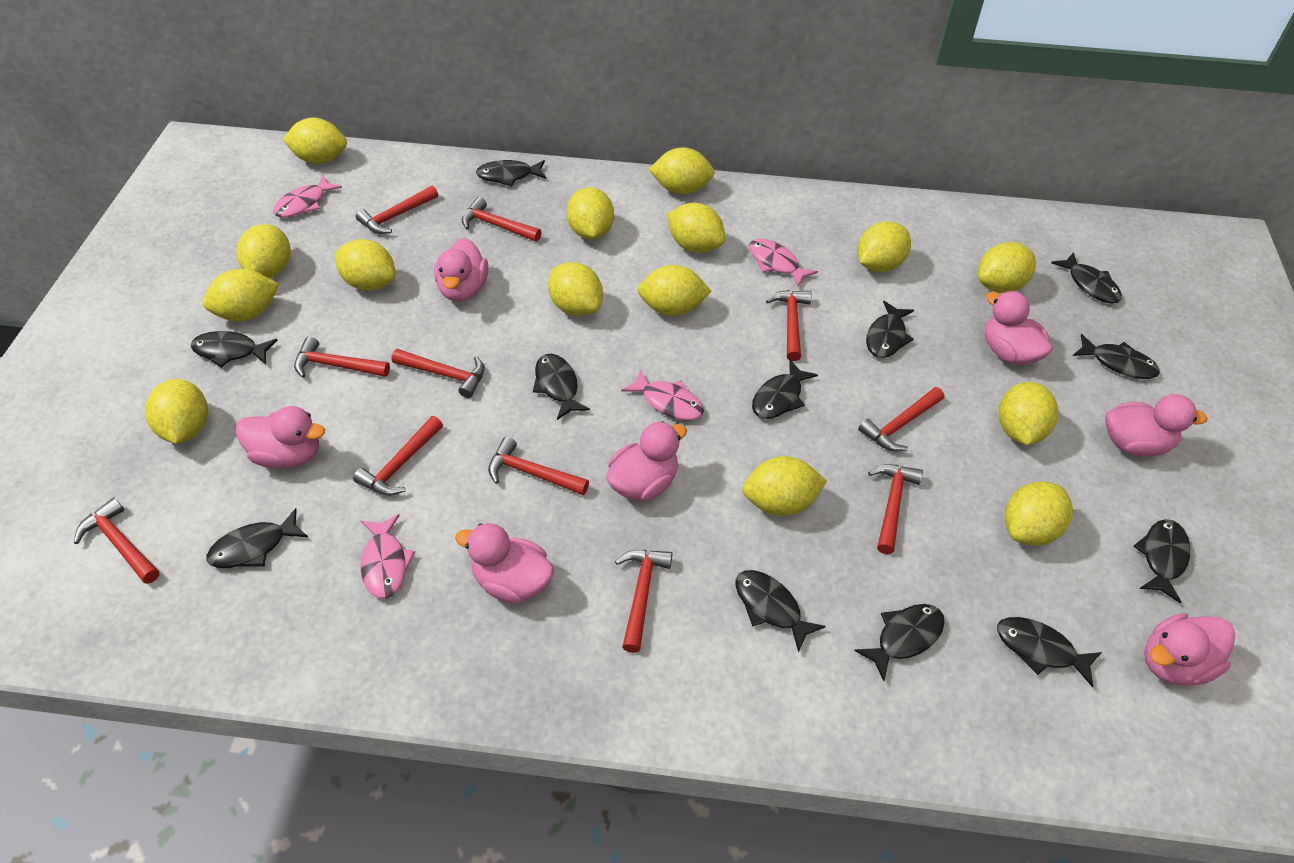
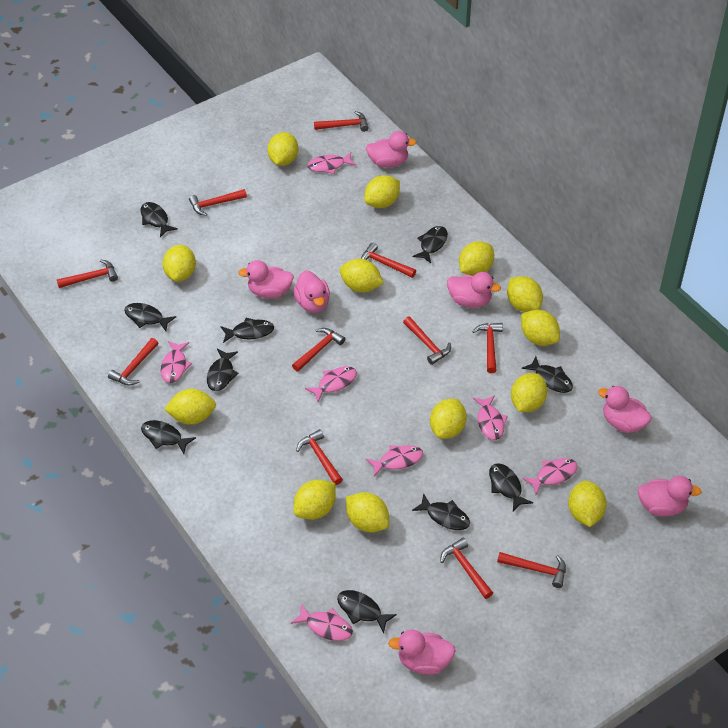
black fish: 12 -> 10
pink fish: 4 -> 7
yellow lemon: 15 -> 13

